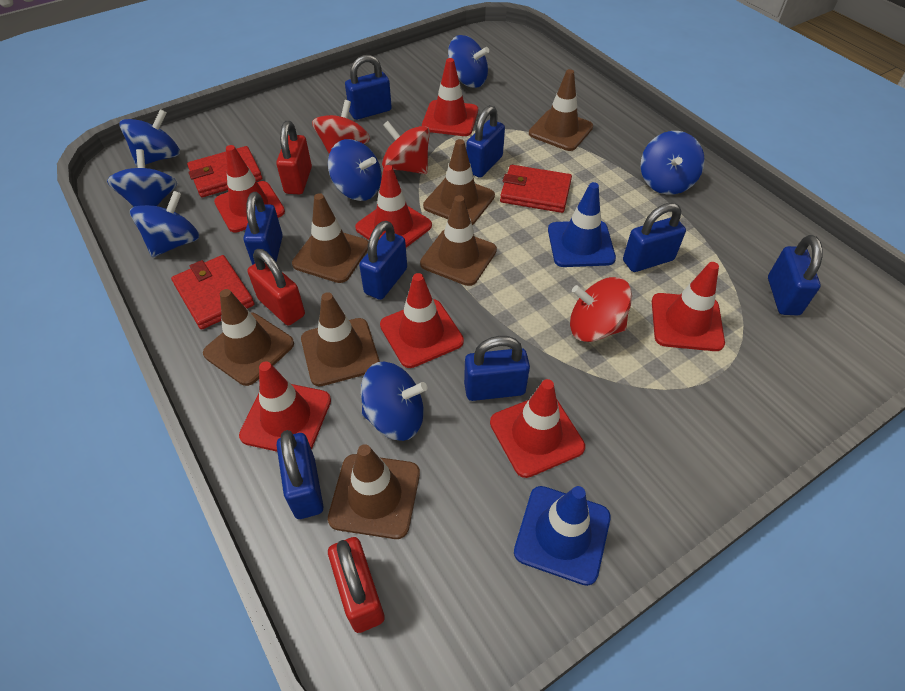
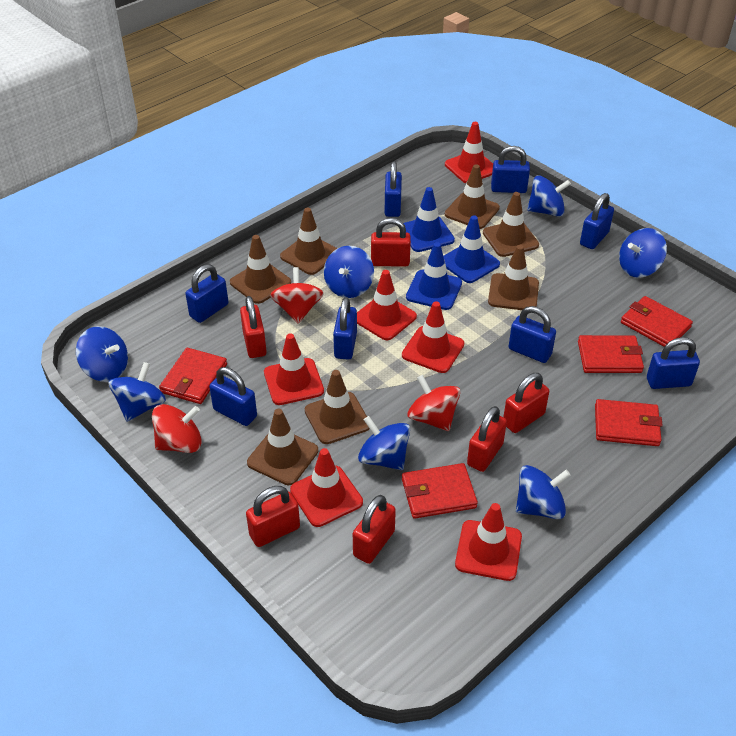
blue traffic cone: 2 -> 3
red padlock: 3 -> 6
red traffic cone: 7 -> 6
red wallet: 3 -> 5

